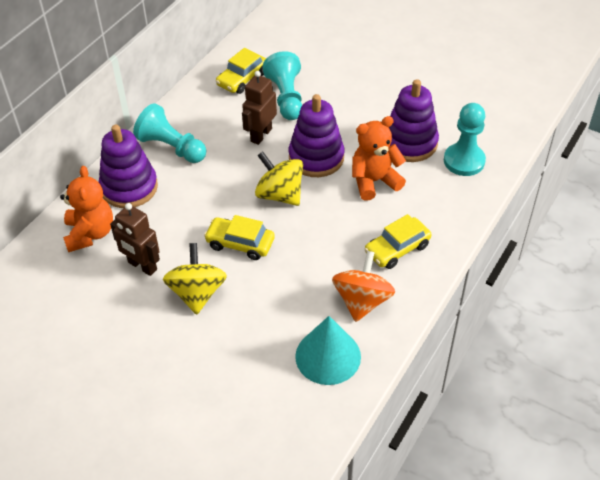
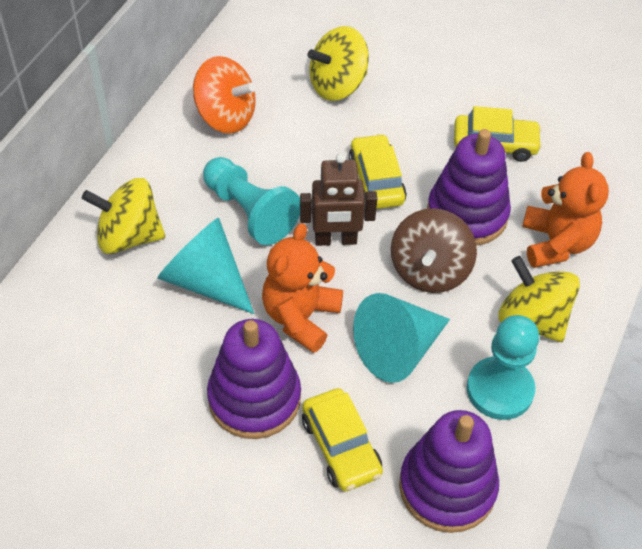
brown robot: 2 -> 1
brown spinning top: 0 -> 1
turquoise cone: 1 -> 2
turquoise pawn: 3 -> 2
yellow spinning top: 2 -> 3

